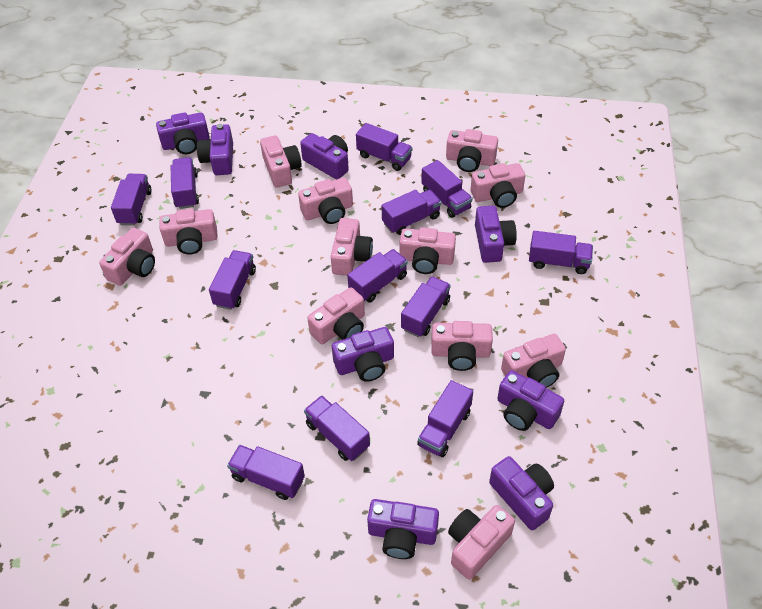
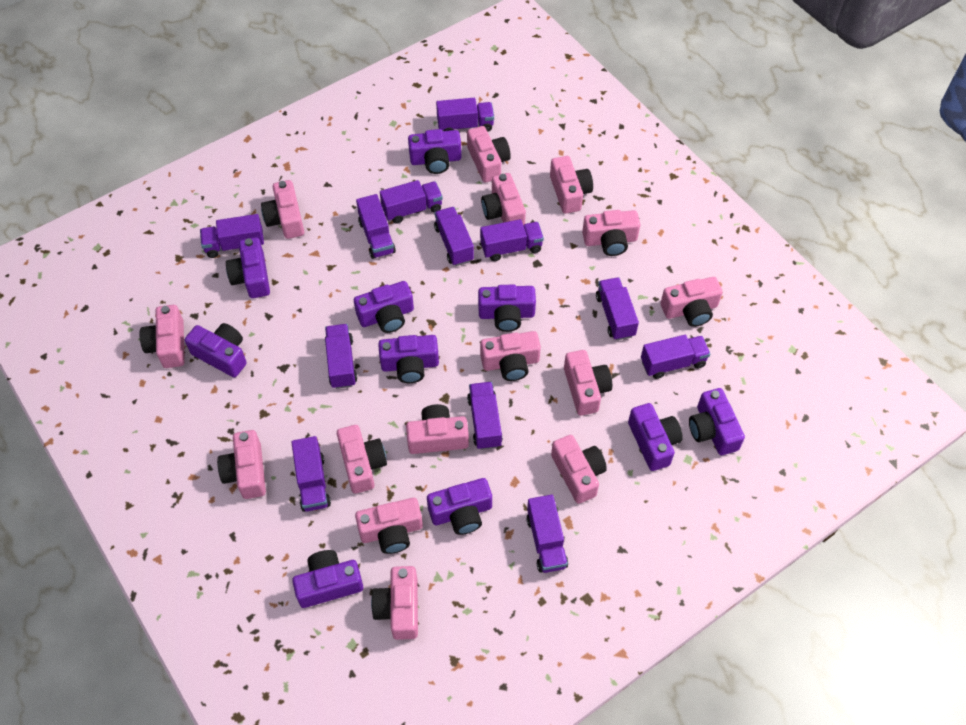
pink camera: 12 -> 15
purple camera: 8 -> 10

